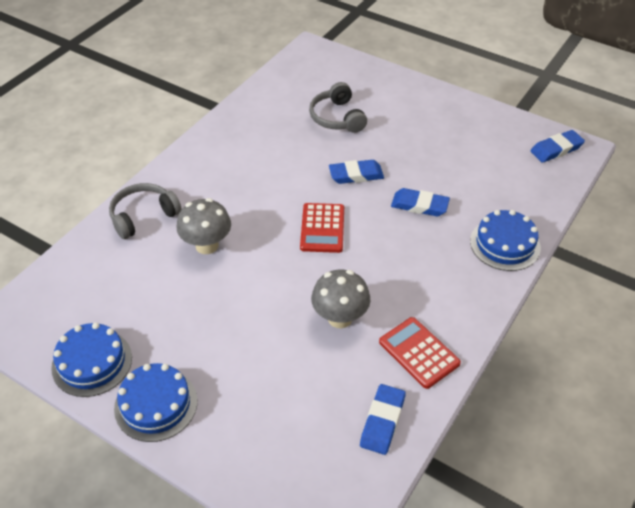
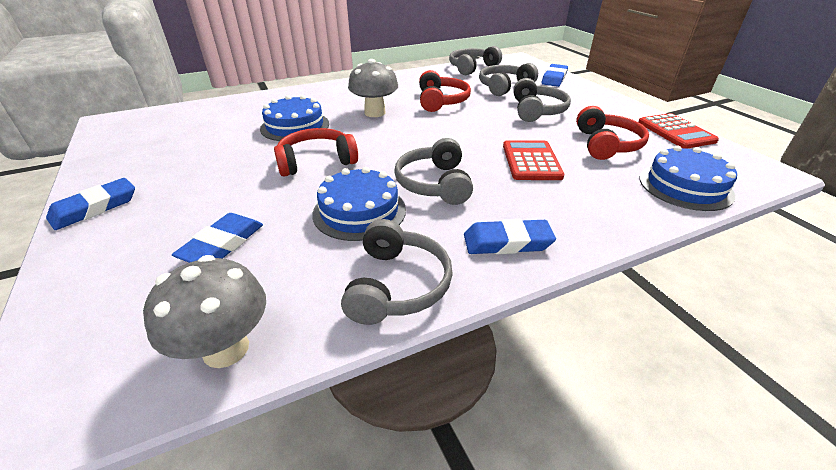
grey headphones: 2 -> 5
red headphones: 0 -> 3

